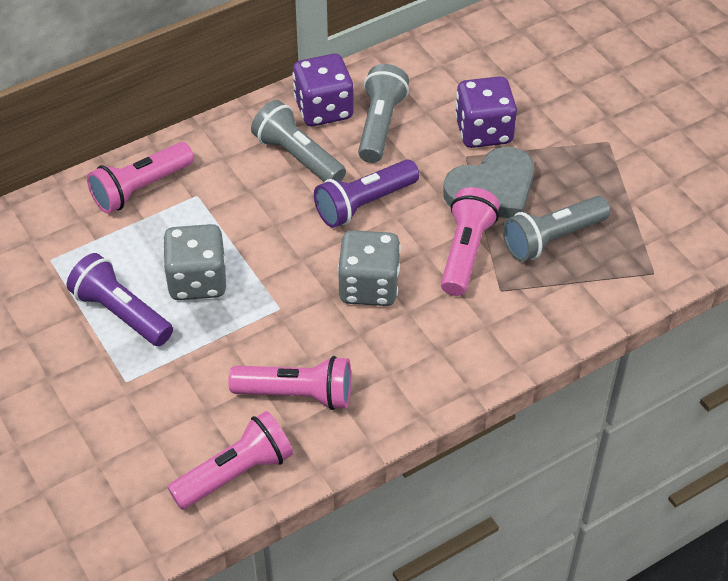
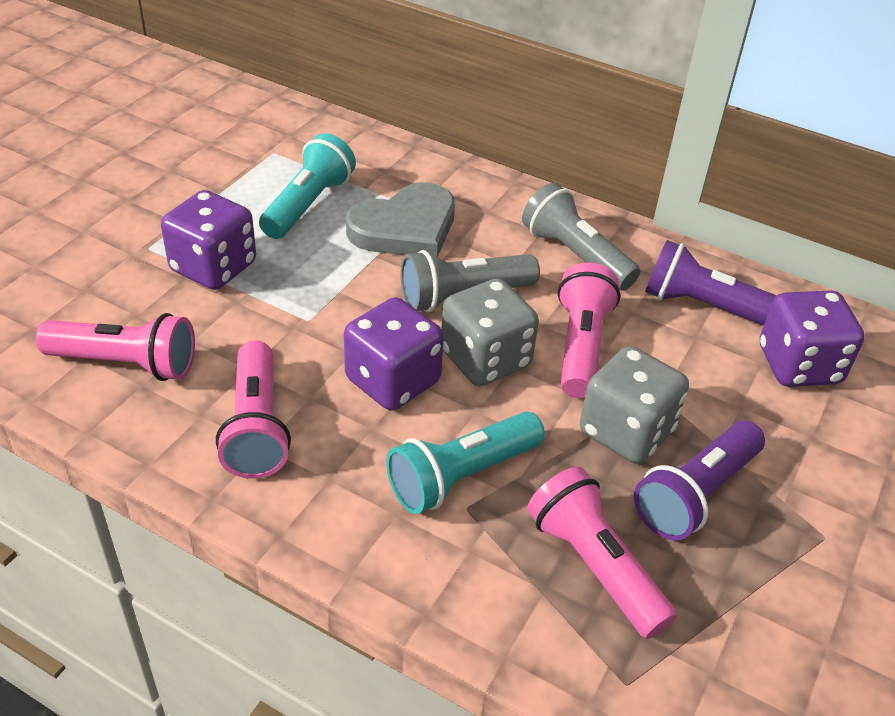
grey flashlight: 3 -> 2
purple dice: 2 -> 3
turquoise flashlight: 0 -> 2

